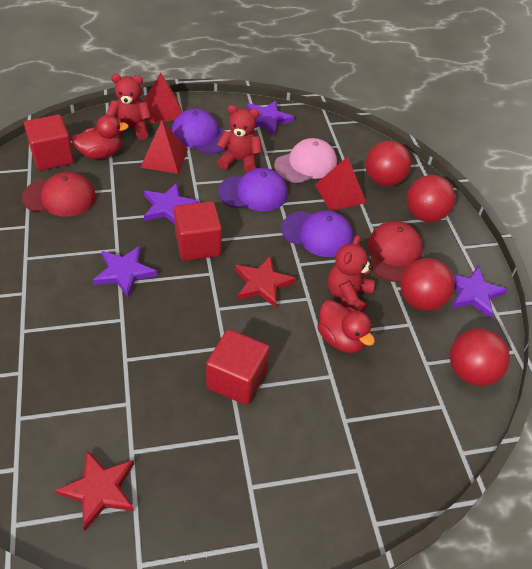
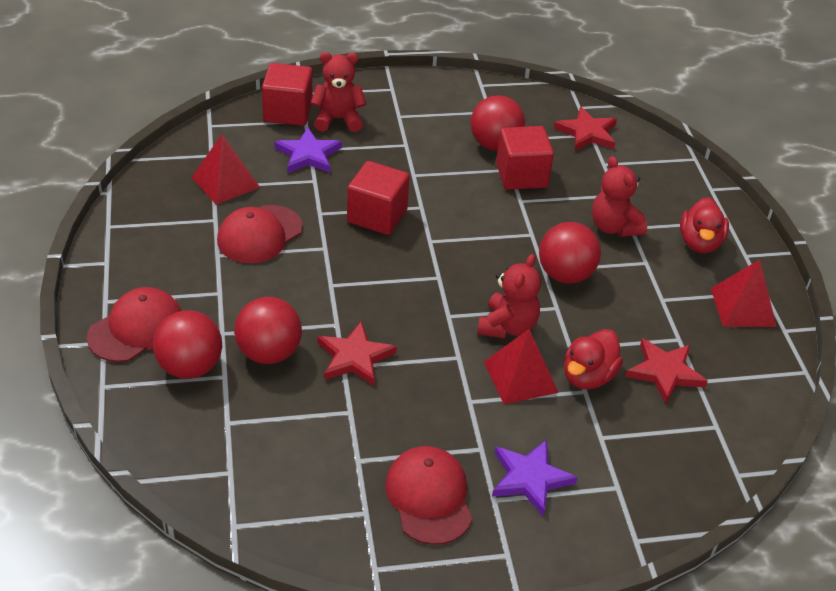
pink cap: 1 -> 0
purple cap: 3 -> 0
purple star: 4 -> 2
red cap: 2 -> 3
red star: 2 -> 3

